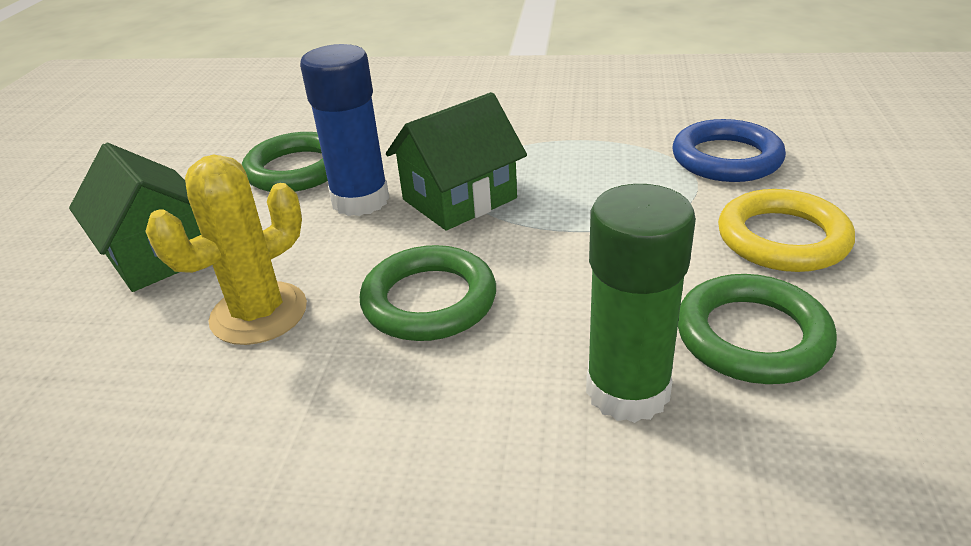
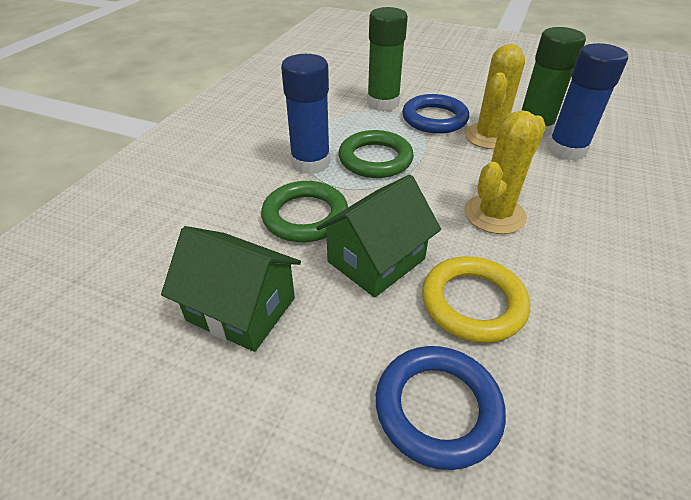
blue glue stick: 1 -> 2
blue ring: 1 -> 2
green glue stick: 1 -> 2
green ring: 3 -> 2
yellow cactus: 1 -> 2

